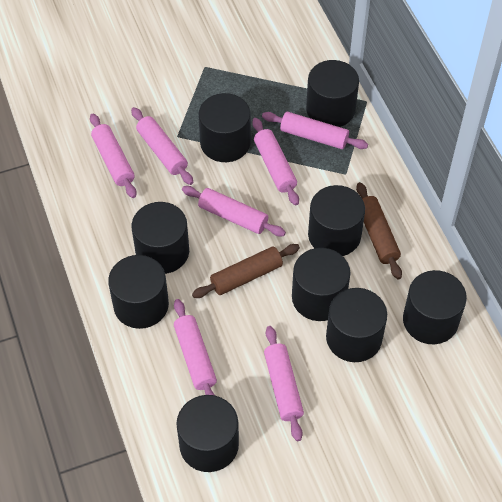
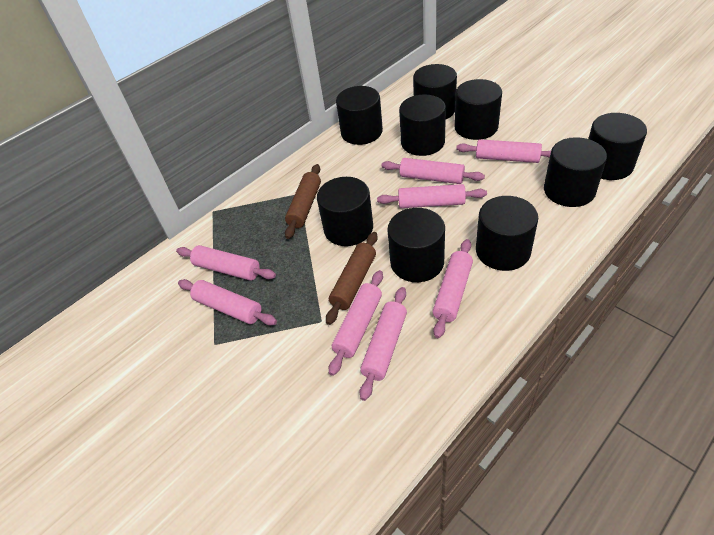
pink rolling pin: 7 -> 8

